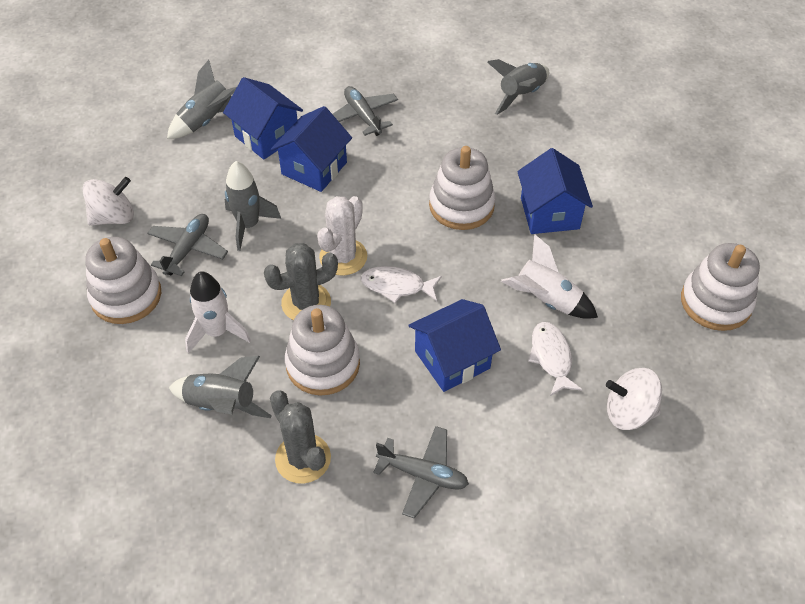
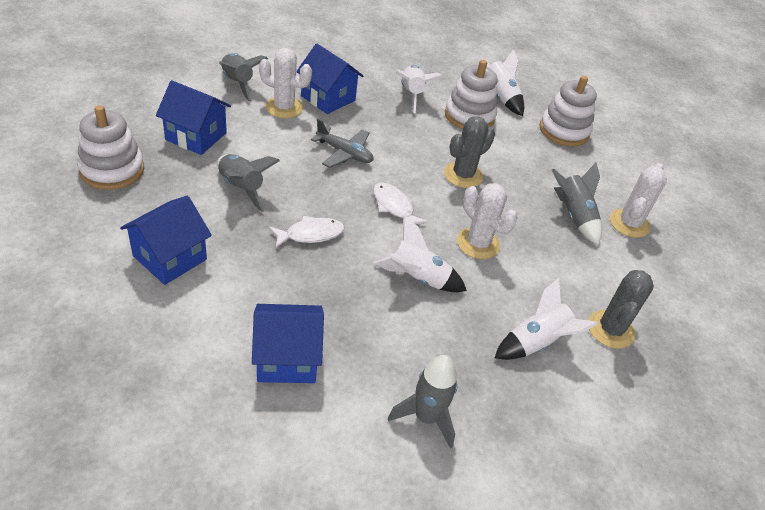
grey plane: 3 -> 1
white cactus: 1 -> 3
white rocket: 2 -> 4
white spinning top: 2 -> 0
white stacking toy: 4 -> 3

